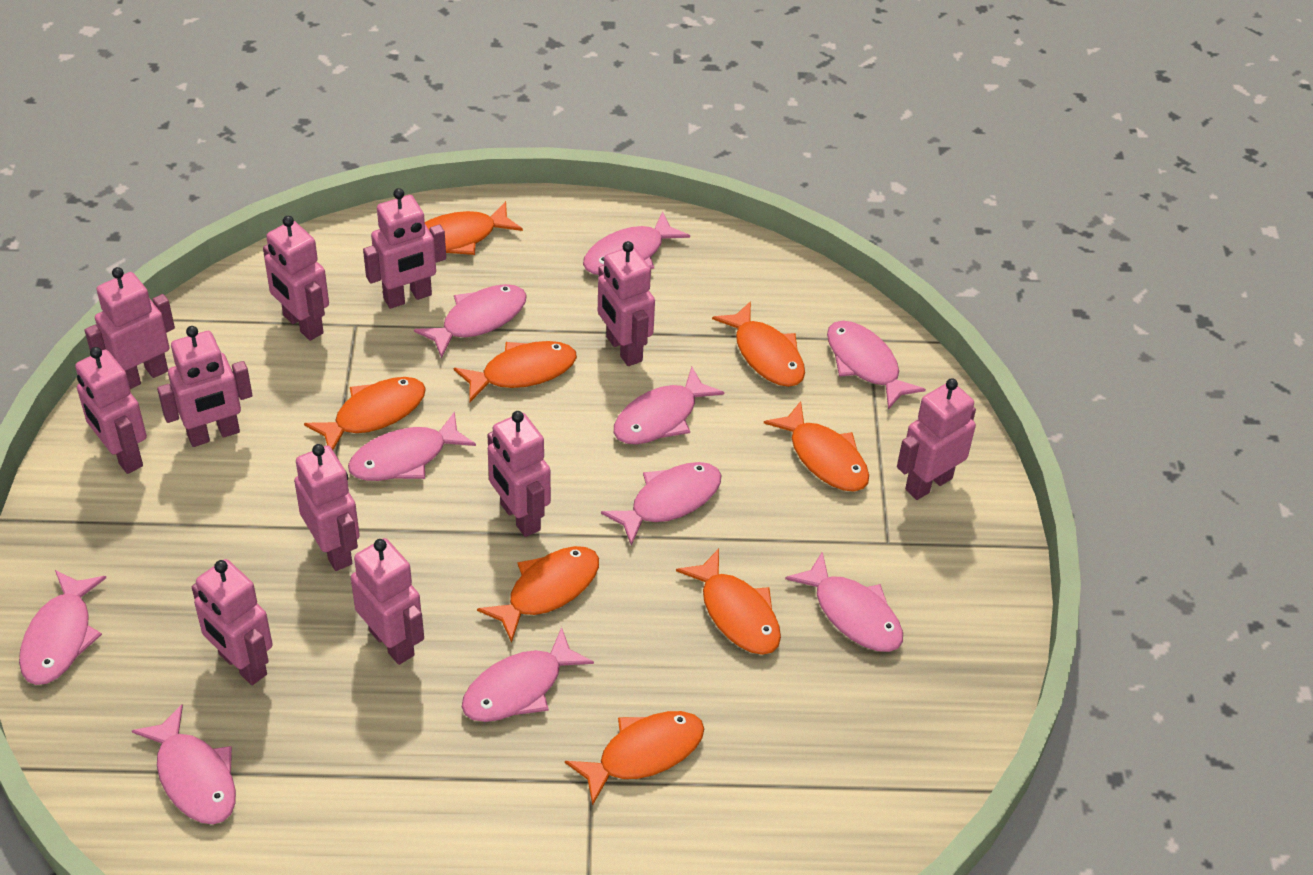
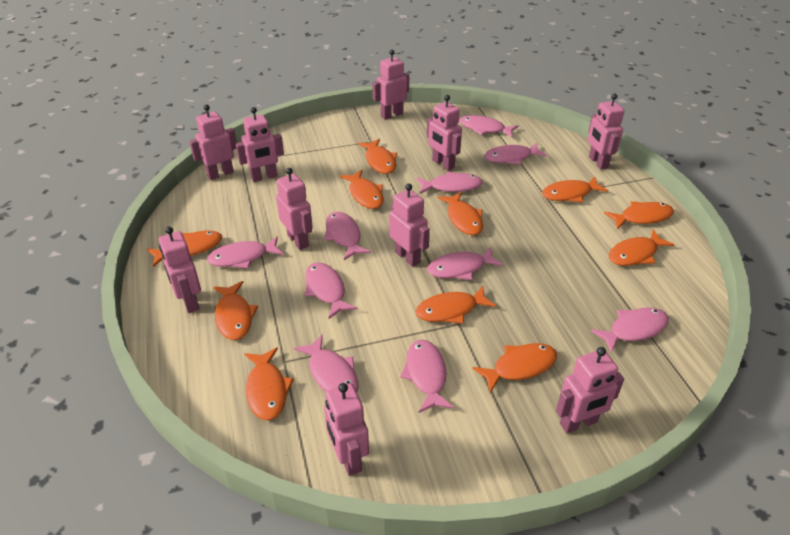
orange fish: 8 -> 11
pink robot: 11 -> 10

